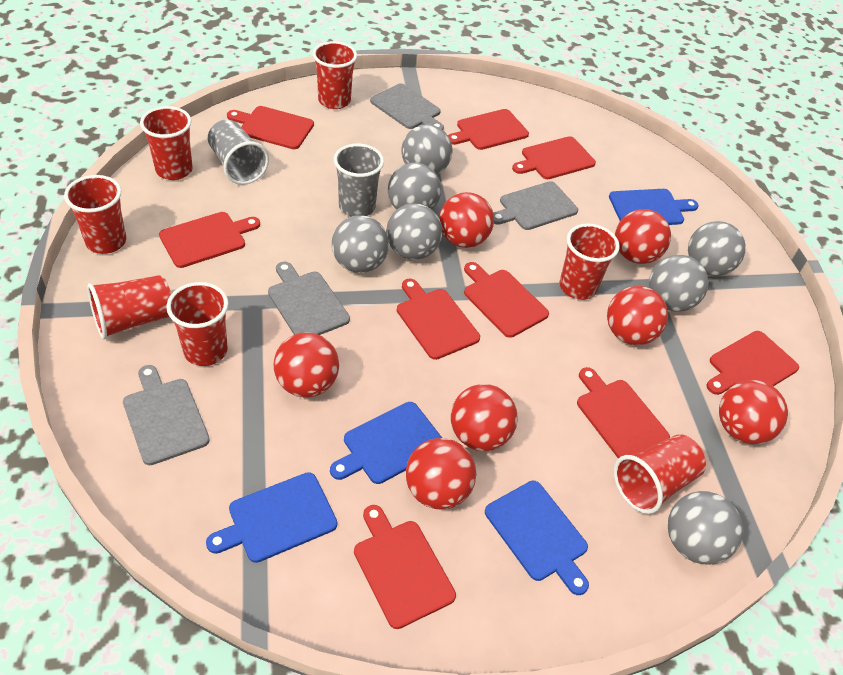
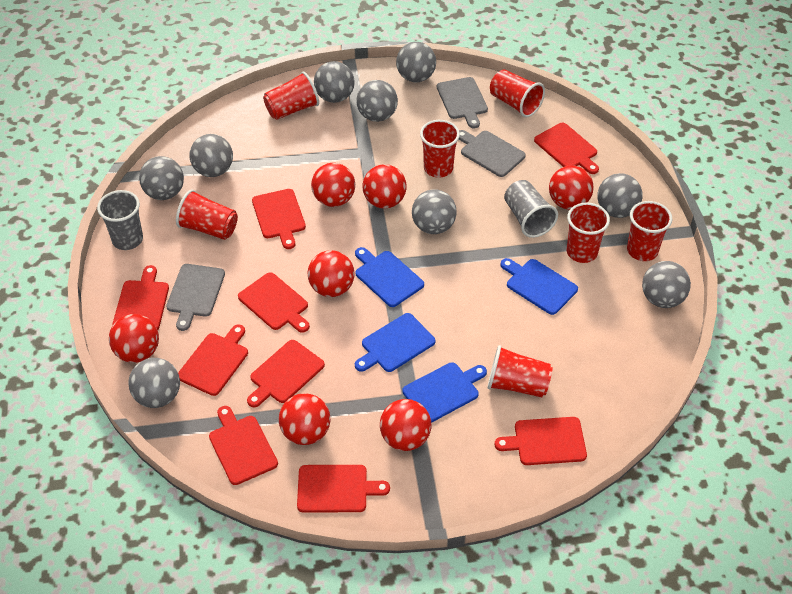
grey ball: 7 -> 9
grey cutting board: 4 -> 3

